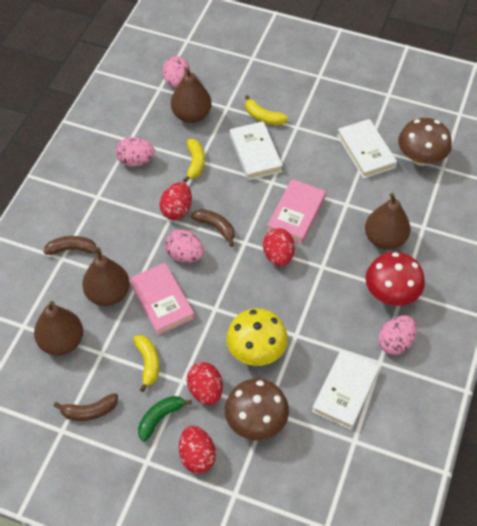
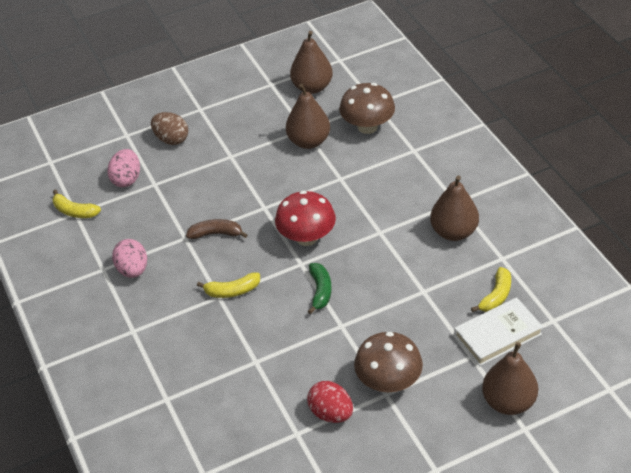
brown banana: 3 -> 1
brown egg: 0 -> 1
pink book: 2 -> 0
pink egg: 4 -> 2
red egg: 4 -> 1
white book: 3 -> 1
yellow mushroom: 1 -> 0

